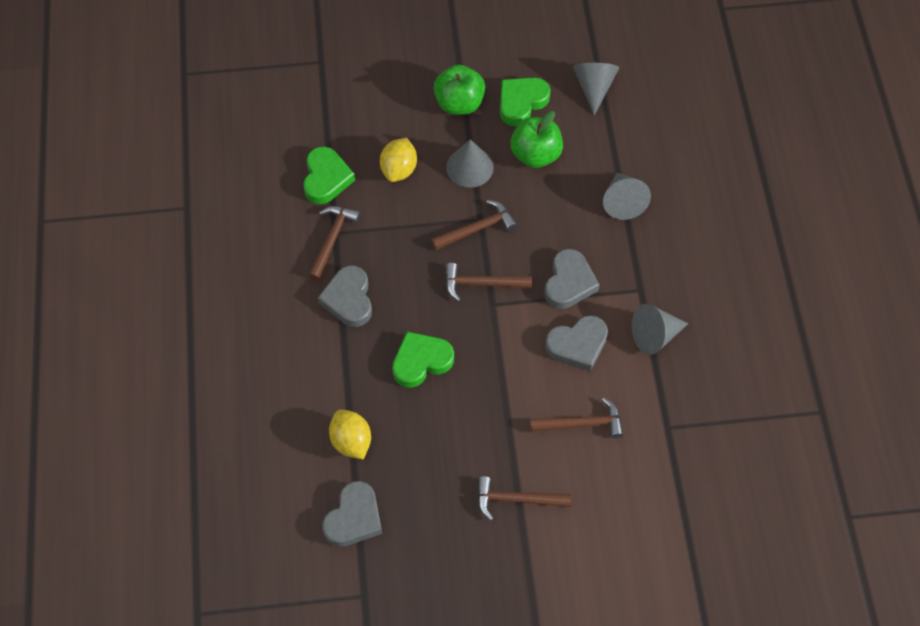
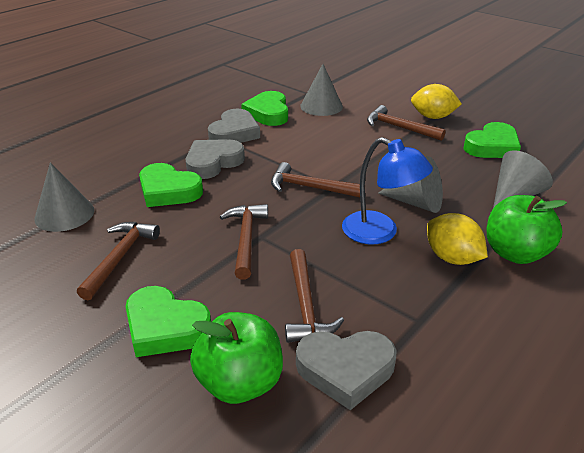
blue lamp: 0 -> 1
green heart: 3 -> 4
grey heart: 4 -> 3

